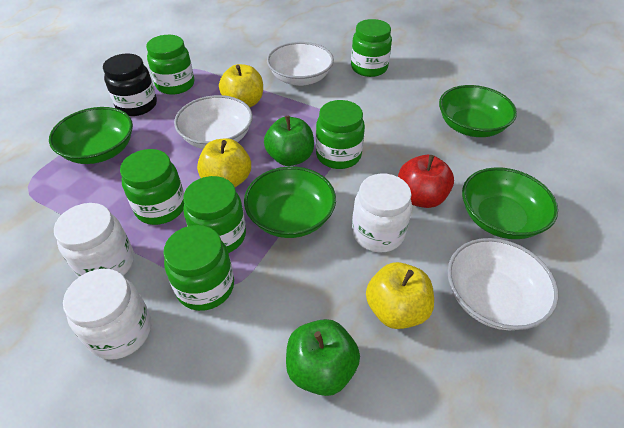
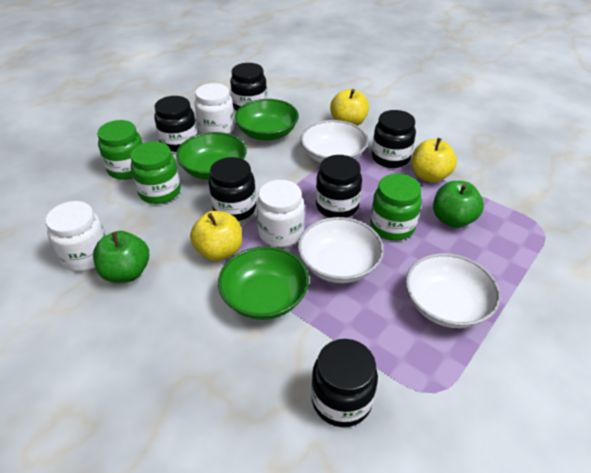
black jar: 1 -> 6
green bowl: 4 -> 3
green jar: 6 -> 3
red apple: 1 -> 0

